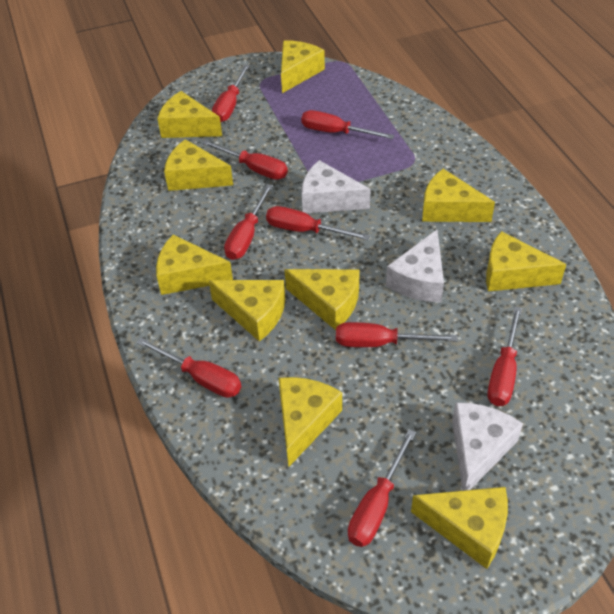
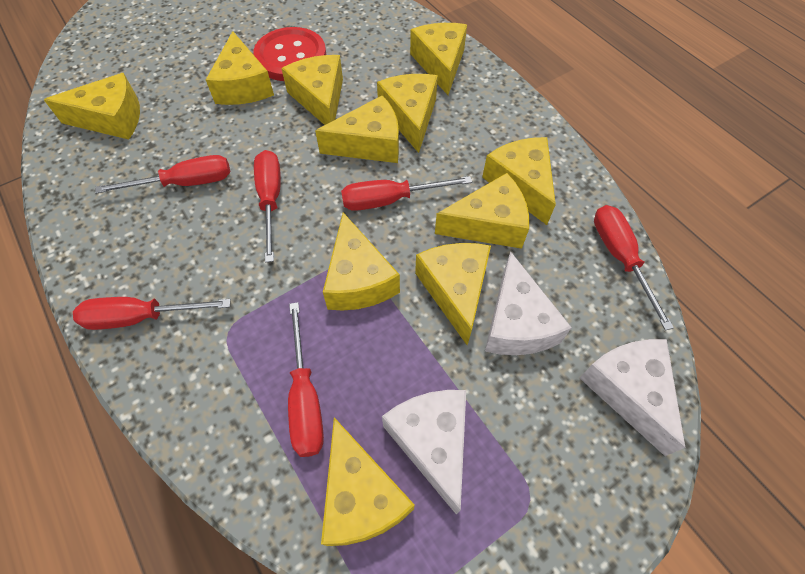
red button: 0 -> 1
red screwdriver: 9 -> 6
yellow cheese: 10 -> 11

